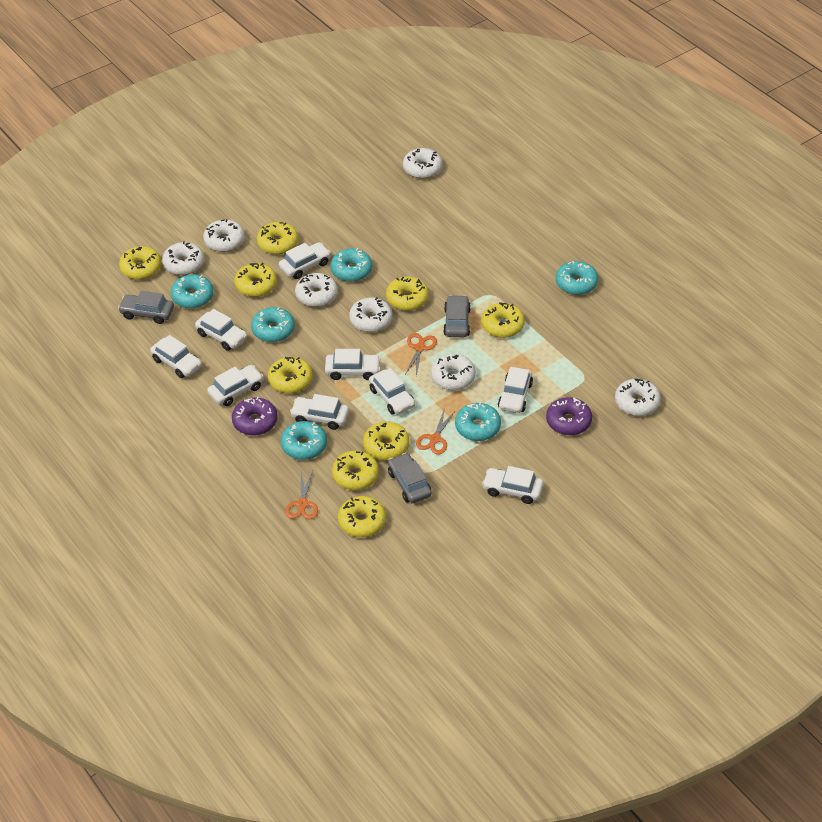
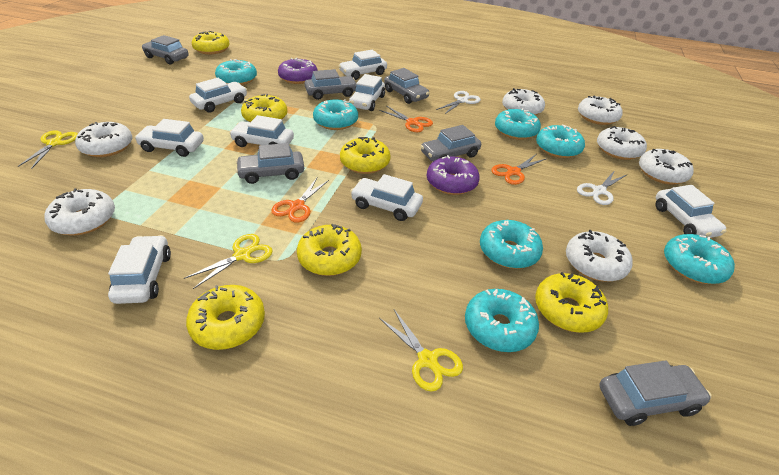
grey car: 3 -> 6
turquoise donut: 6 -> 7
white car: 9 -> 8
white scissors: 0 -> 2
yellow donut: 9 -> 6
yellow scissors: 0 -> 3

